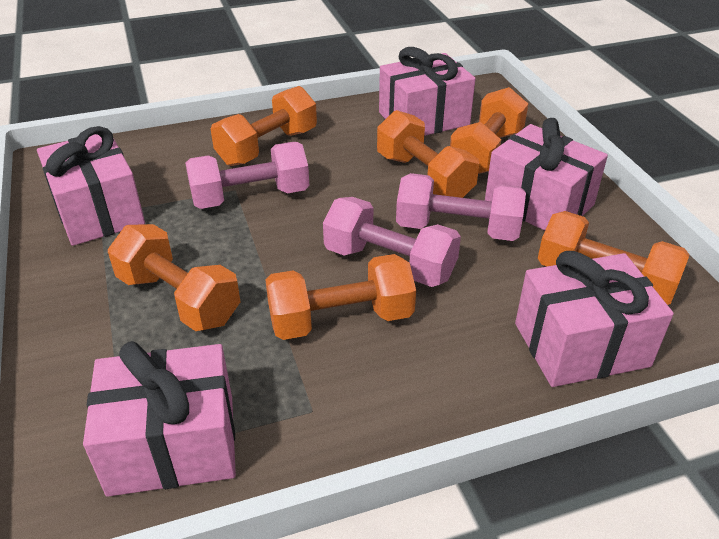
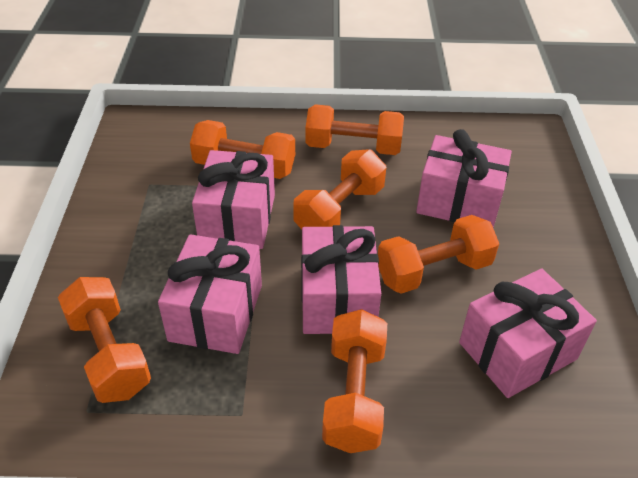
pink dumbbell: 3 -> 0

